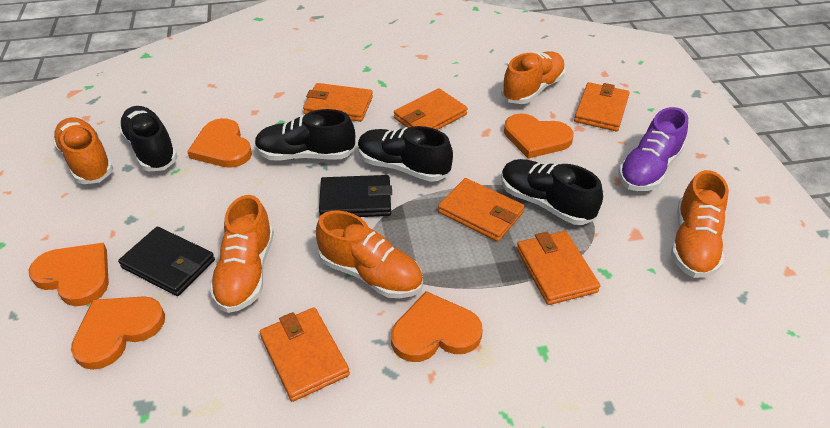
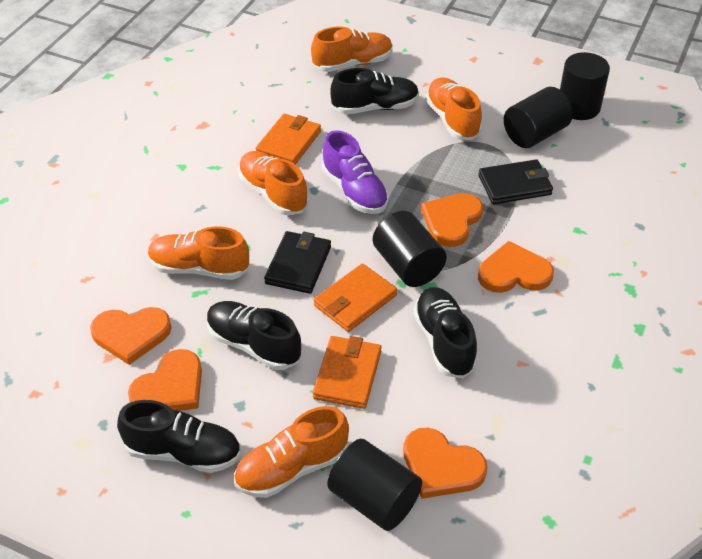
black cylinder: 0 -> 4
orange wallet: 6 -> 3

